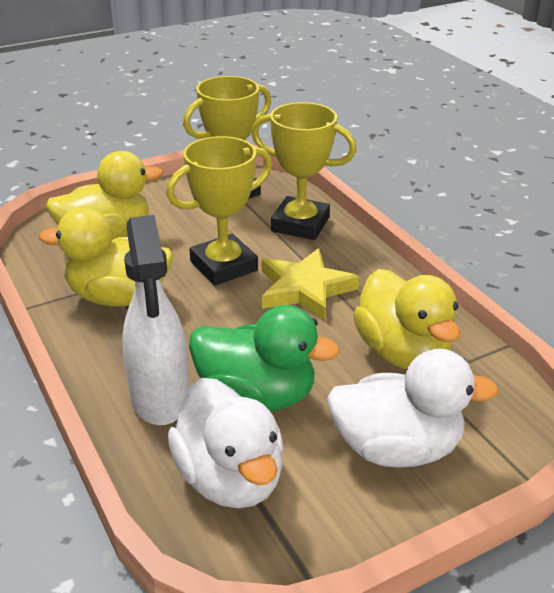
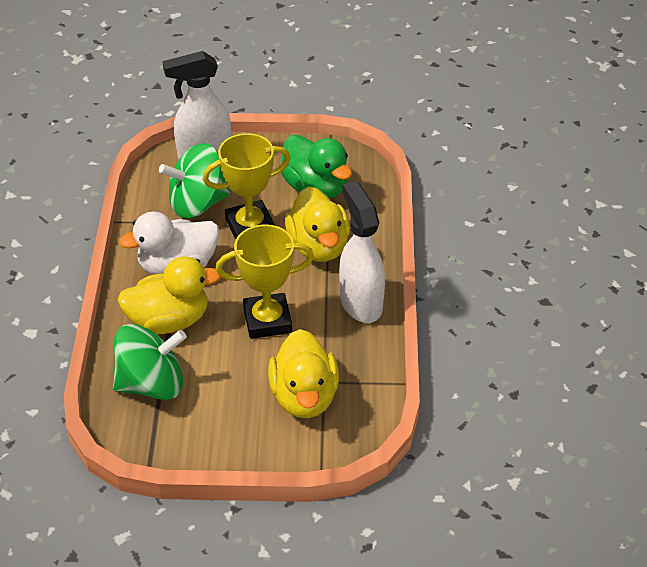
green spinning top: 0 -> 2
white duck: 2 -> 1
white spray bottle: 1 -> 2
yellow star: 1 -> 0
yellow trophy: 3 -> 2

